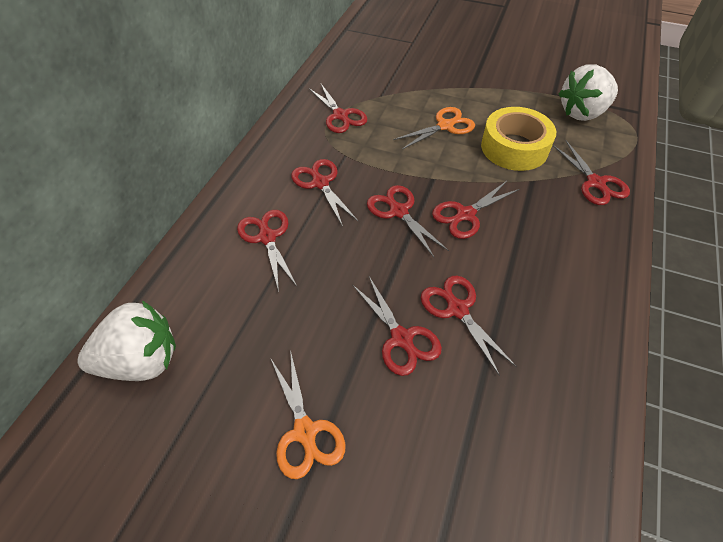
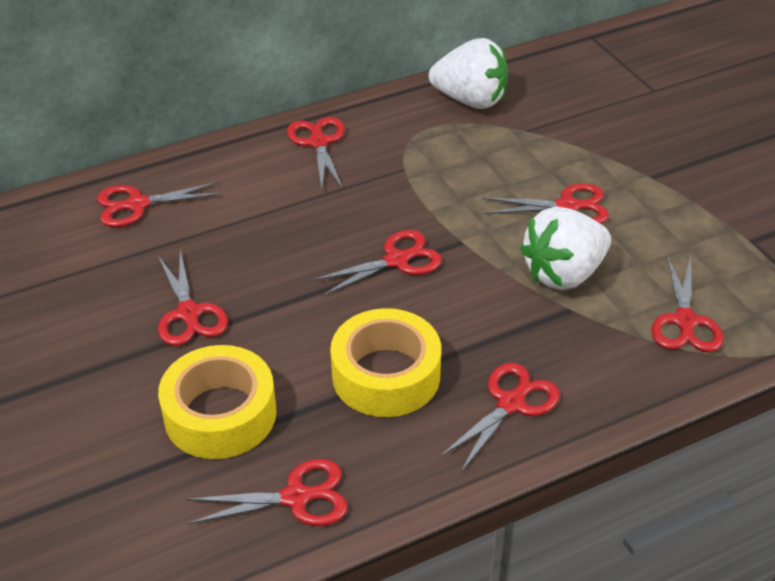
orange scissors: 2 -> 0
yellow tape: 1 -> 2

